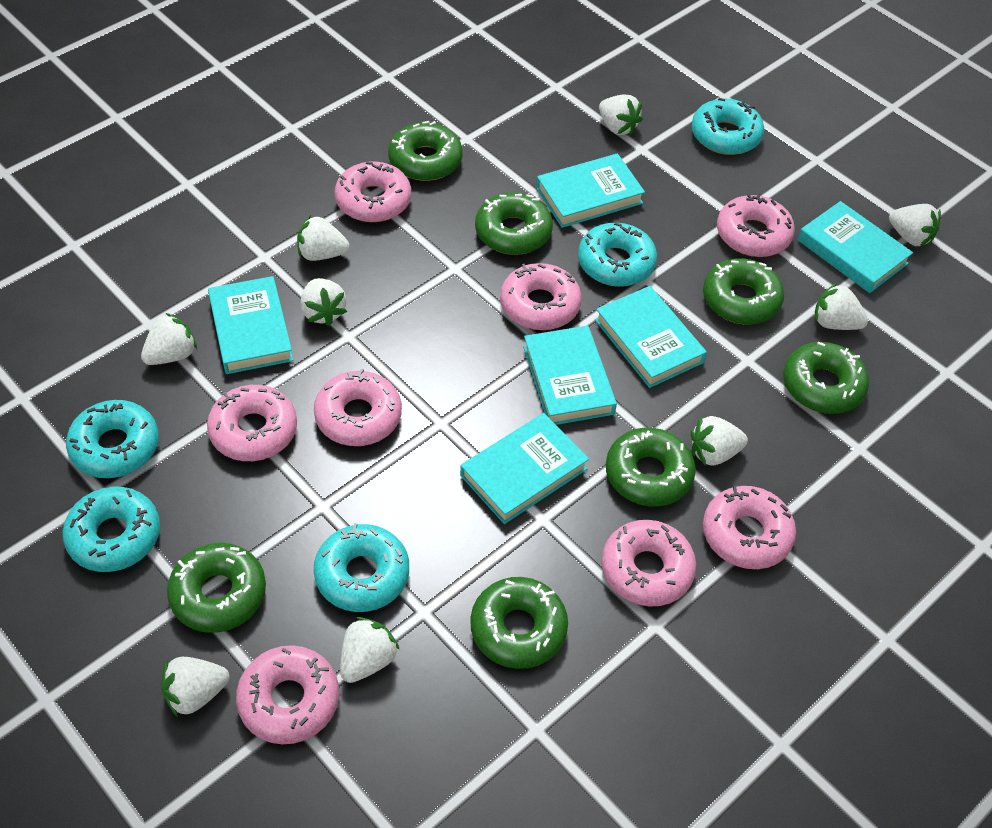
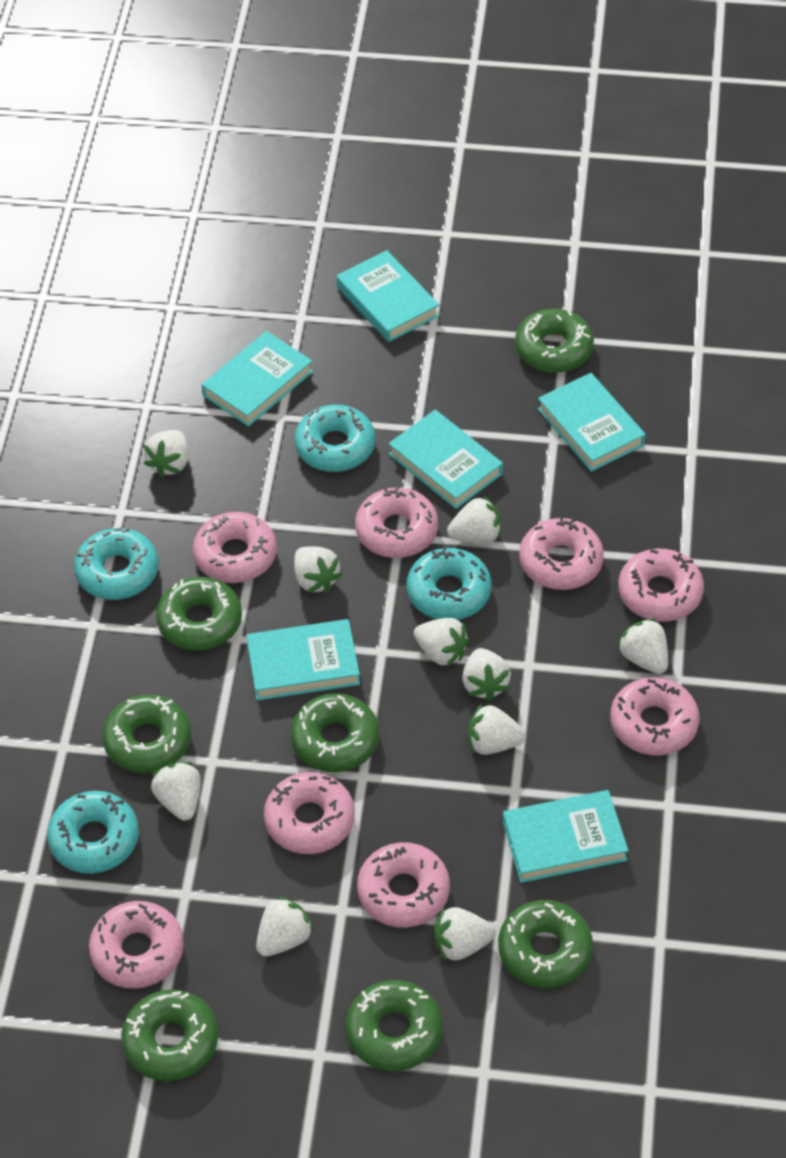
turquoise donut: 5 -> 4
white strawberry: 9 -> 10

